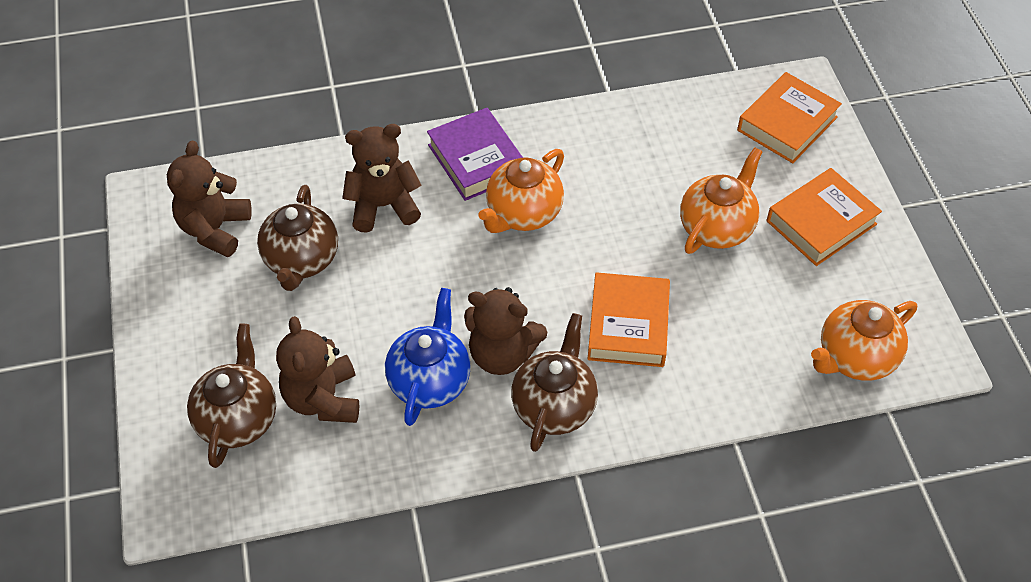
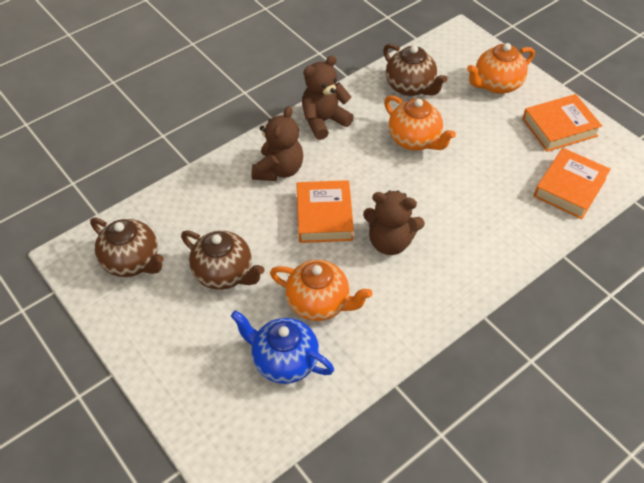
brown teddy bear: 4 -> 3
purple book: 1 -> 0

